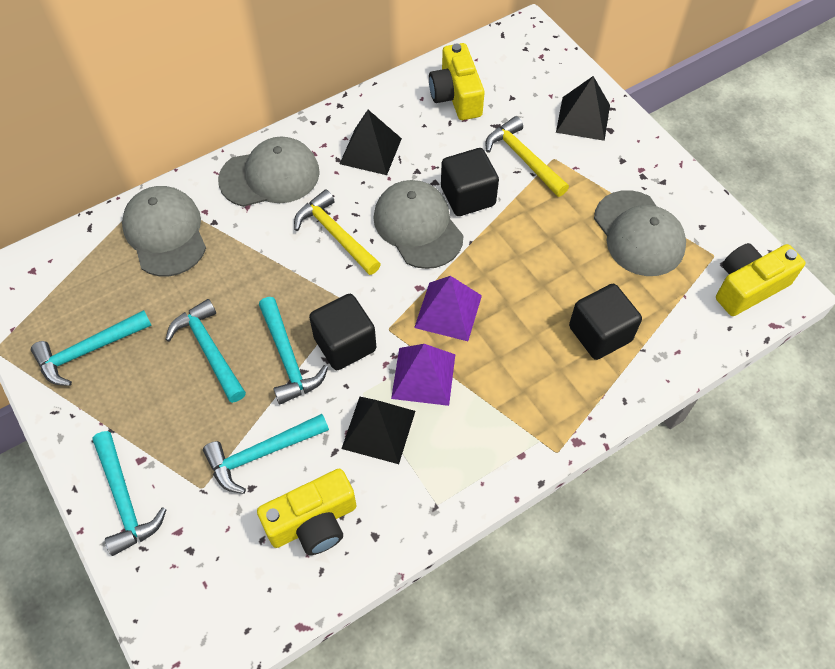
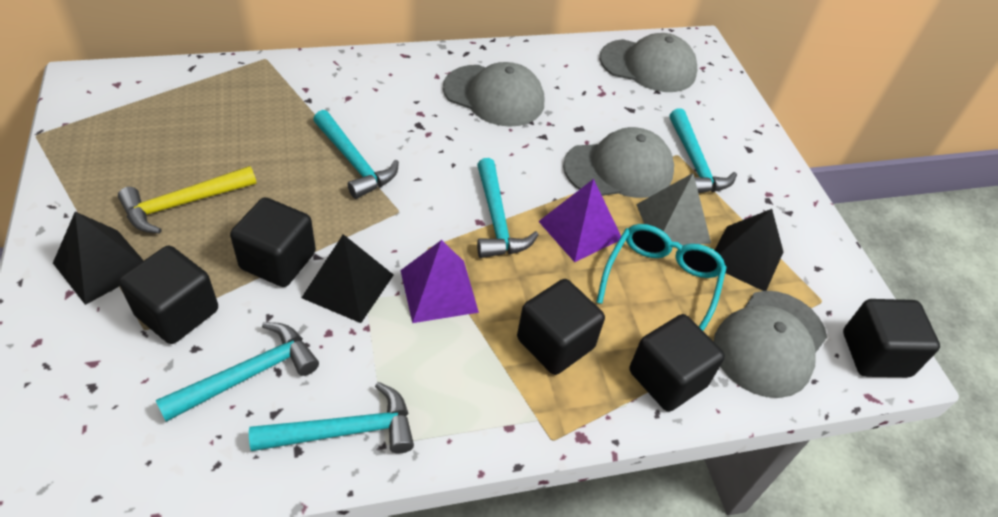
black cube: 3 -> 5
grey pyramid: 0 -> 1
turquoise glasses: 0 -> 1
yellow camera: 3 -> 0
yellow hammer: 2 -> 1

